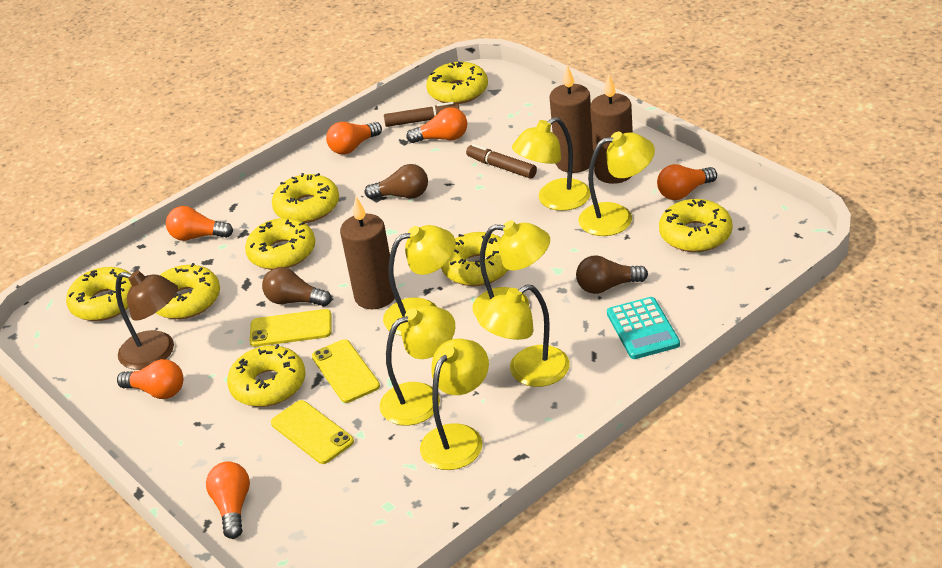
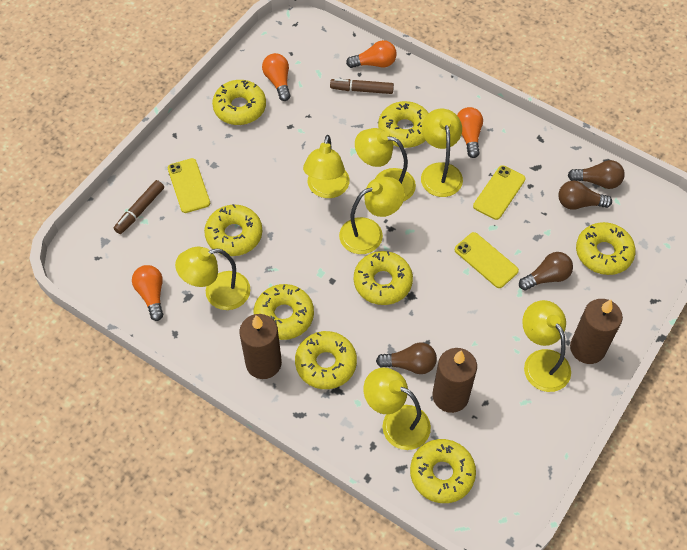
brown lamp: 1 -> 0
brown light bulb: 3 -> 4
orange light bulb: 6 -> 4
turquoise calculator: 1 -> 0

